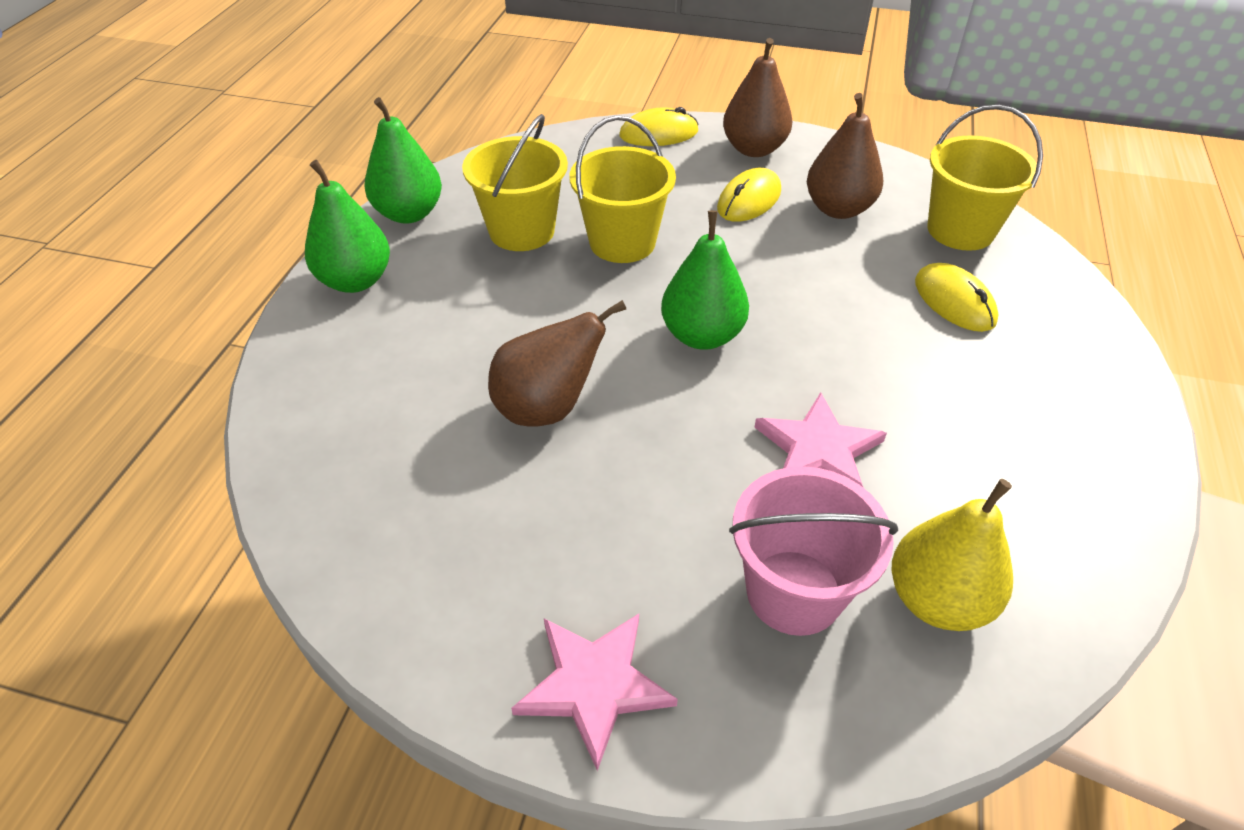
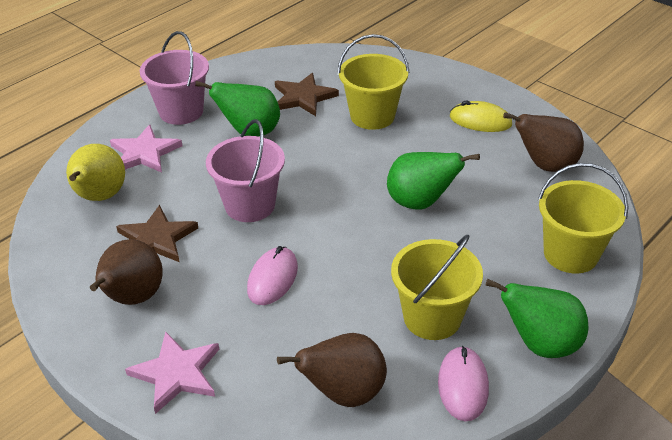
brown star: 0 -> 2
pink bucket: 1 -> 2
pink mouse: 0 -> 2
yellow mouse: 3 -> 1

